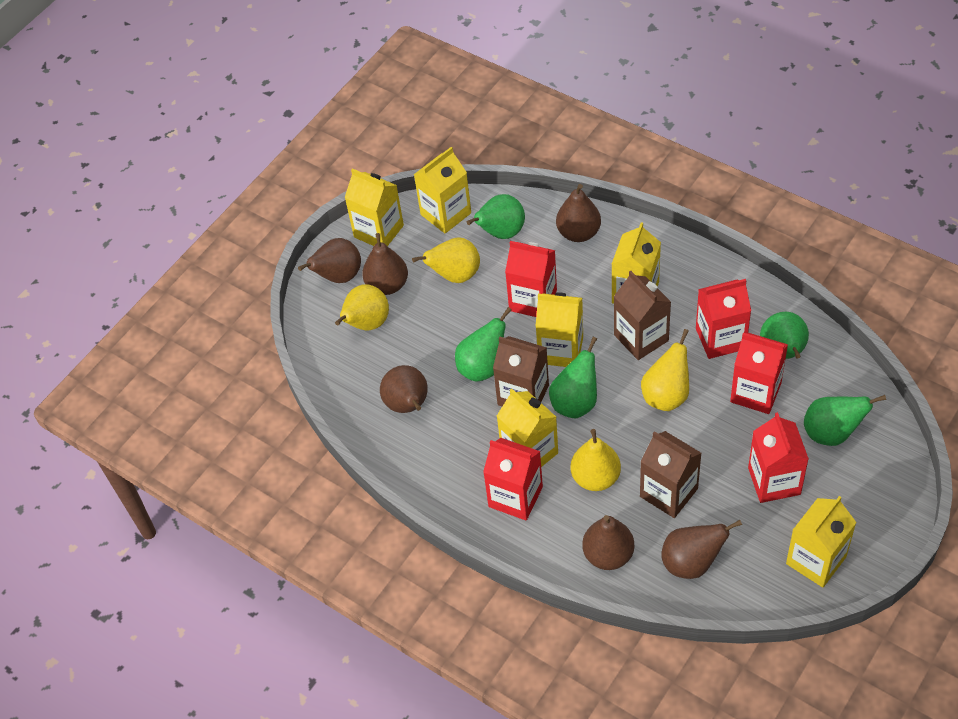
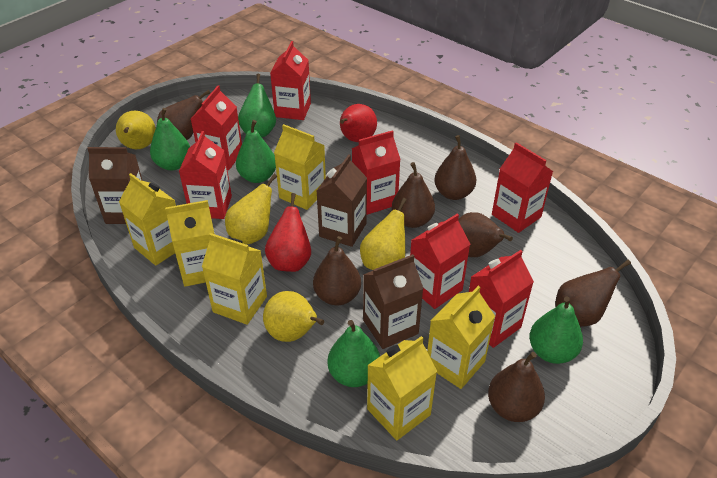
brown pear: 6 -> 7
red carton: 5 -> 7
red pear: 0 -> 2

